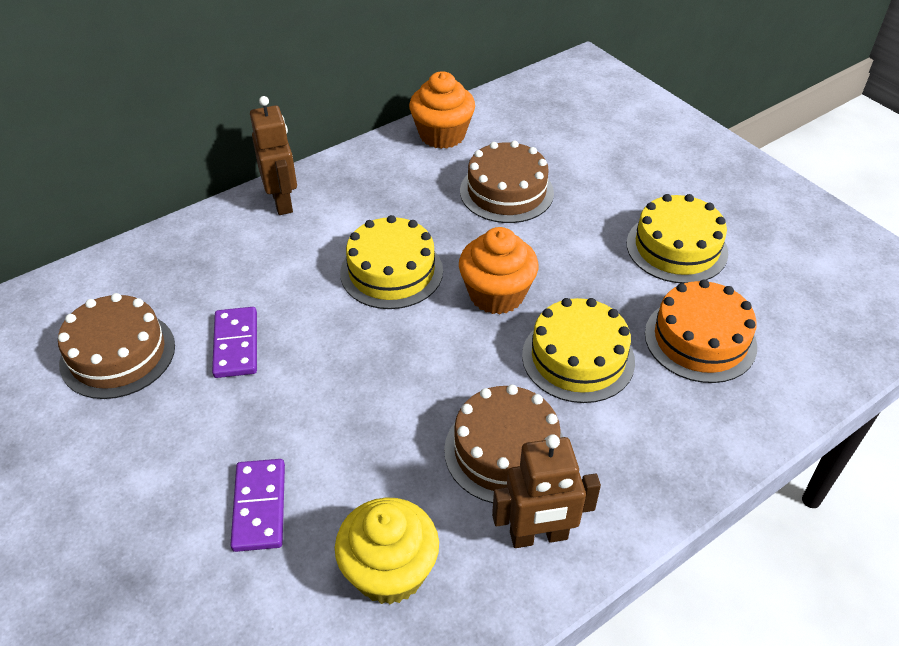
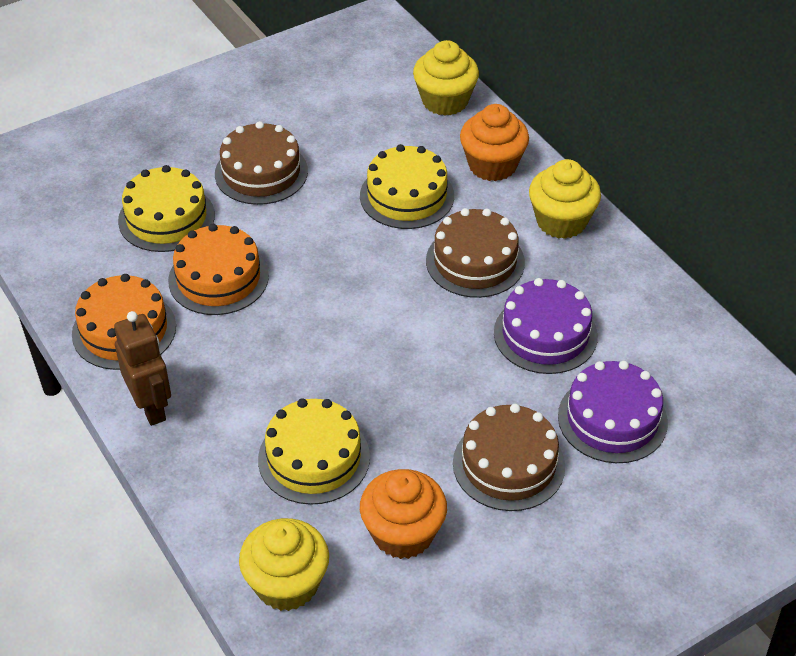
brown robot: 2 -> 1
orange cake: 1 -> 2
purple cake: 0 -> 2
purple domino: 2 -> 0
yellow cupcake: 1 -> 3

